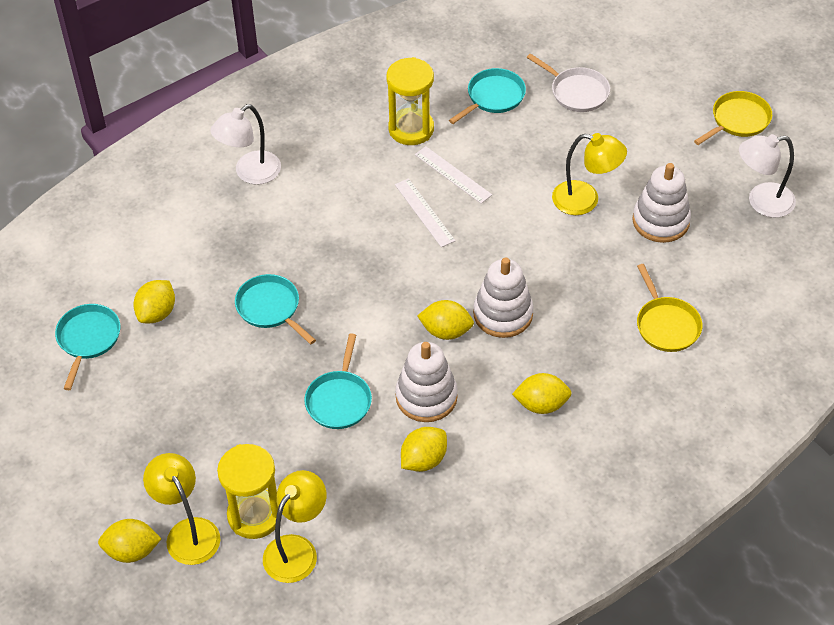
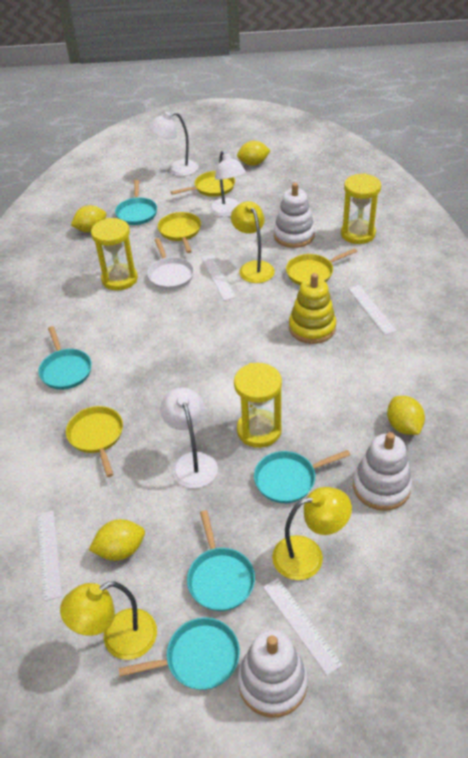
turquoise pan: 4 -> 5
white lamp: 2 -> 3
white ruler: 2 -> 4
yellow hourglass: 2 -> 3
yellow lemon: 5 -> 4
yellow pan: 2 -> 4
yellow stacking toy: 0 -> 1

